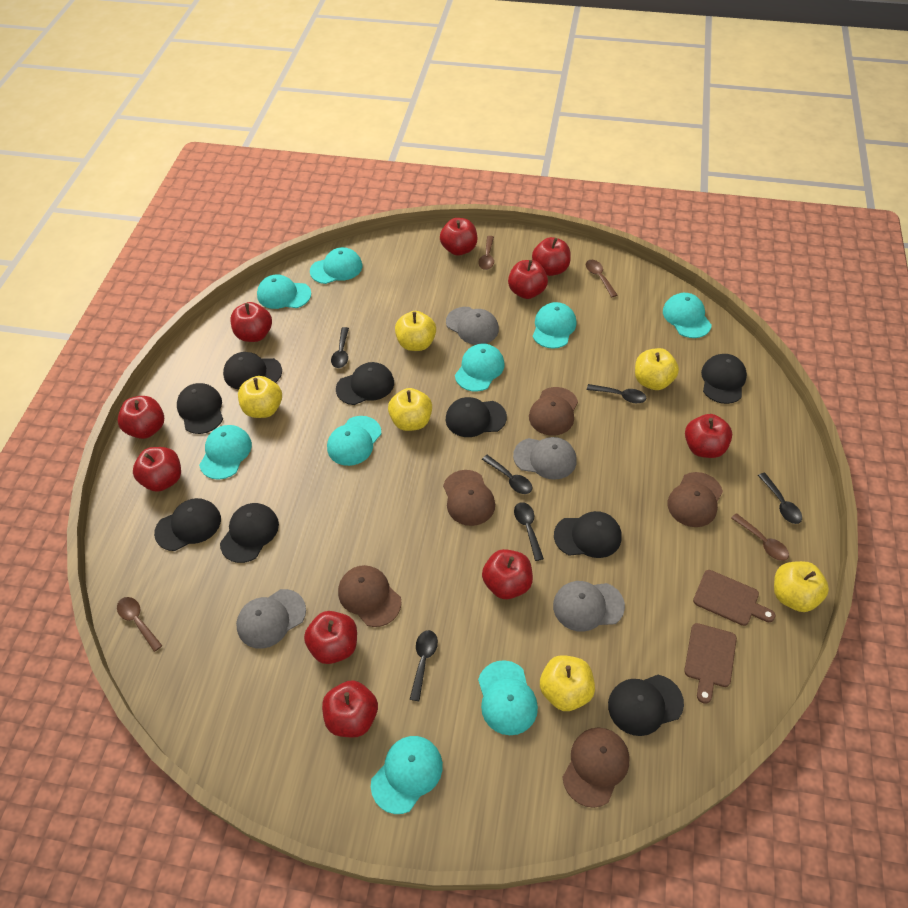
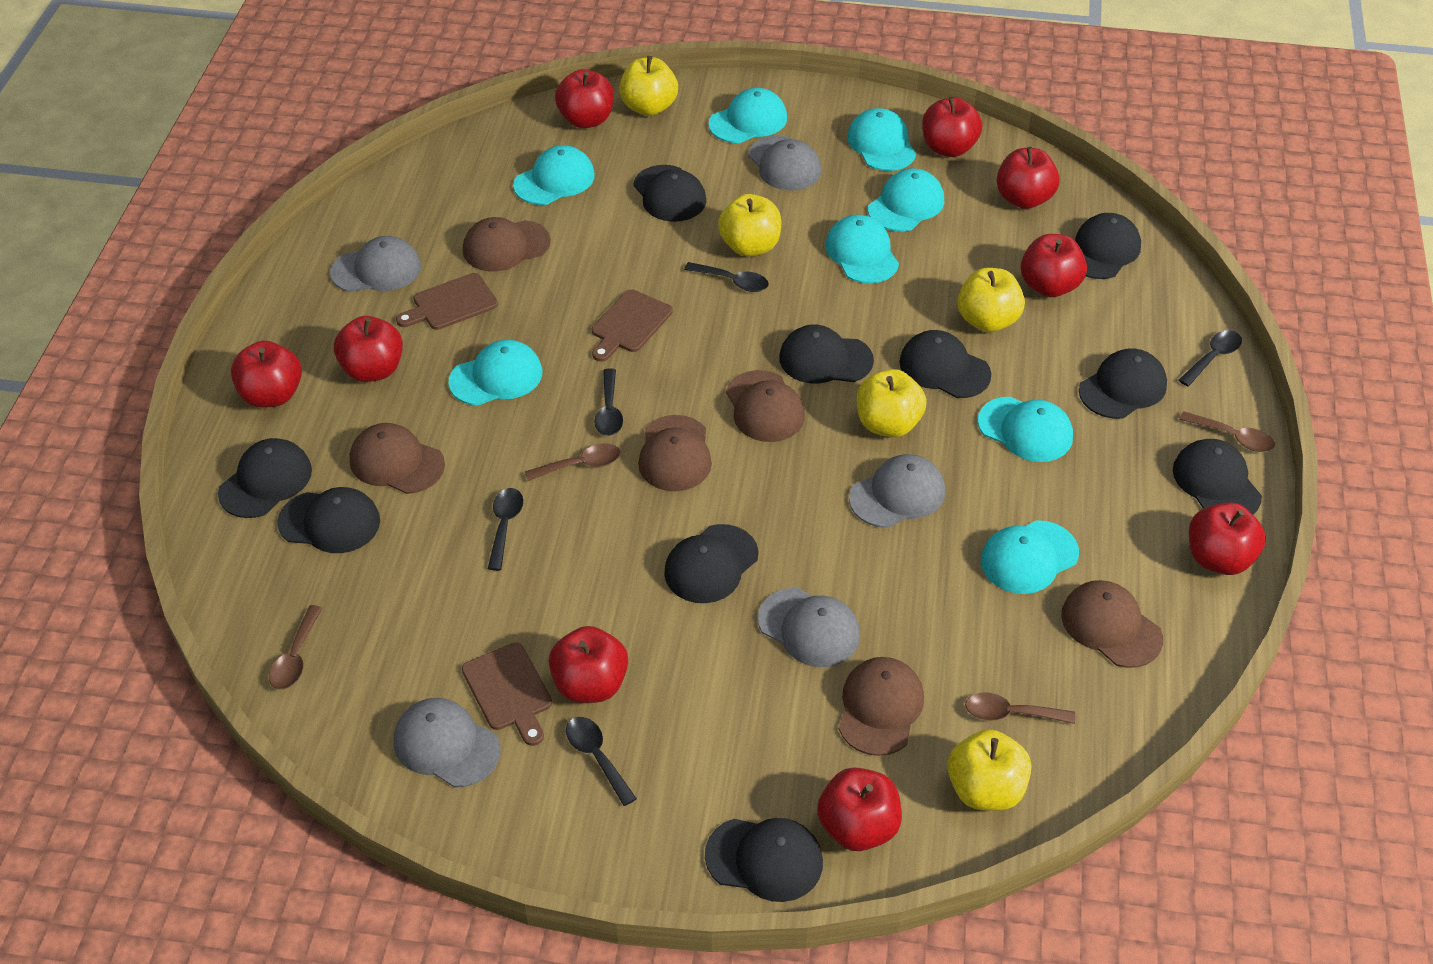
black cap: 9 -> 10
black spoon: 6 -> 5
brown cap: 5 -> 6
brown cutting board: 2 -> 3
grey cap: 4 -> 5
red apple: 10 -> 9
turquoise cap: 9 -> 8
yellow apple: 6 -> 5

